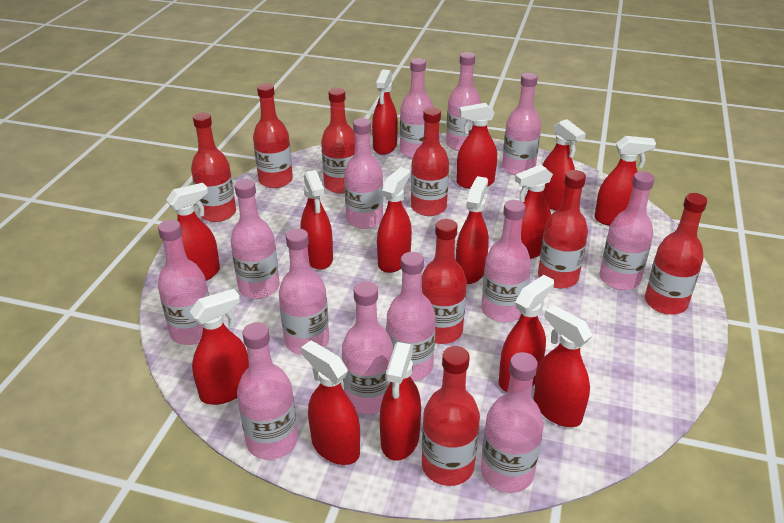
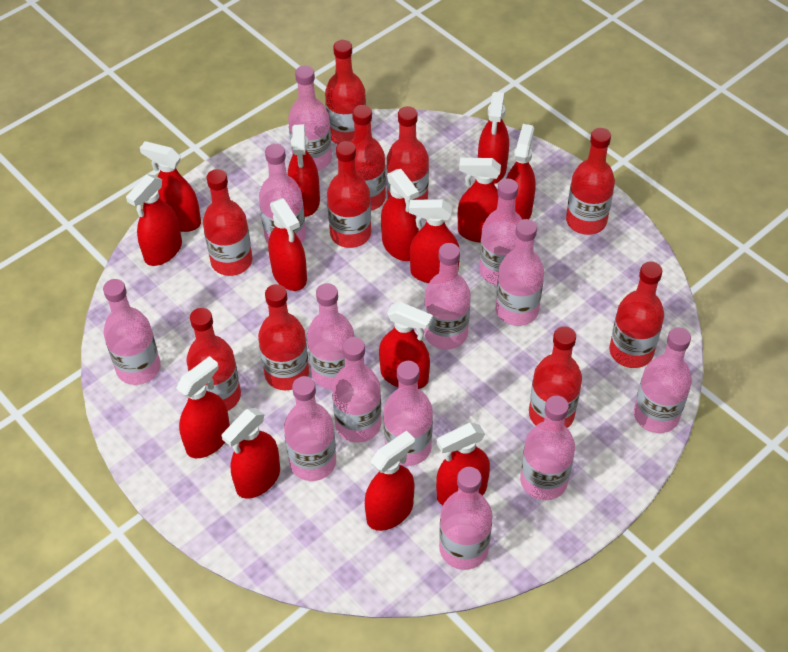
red bottle: 8 -> 10

